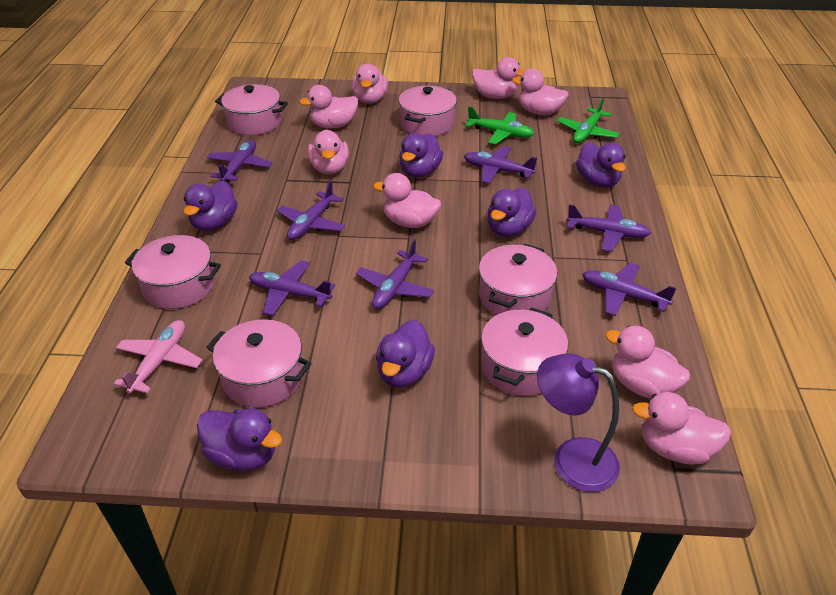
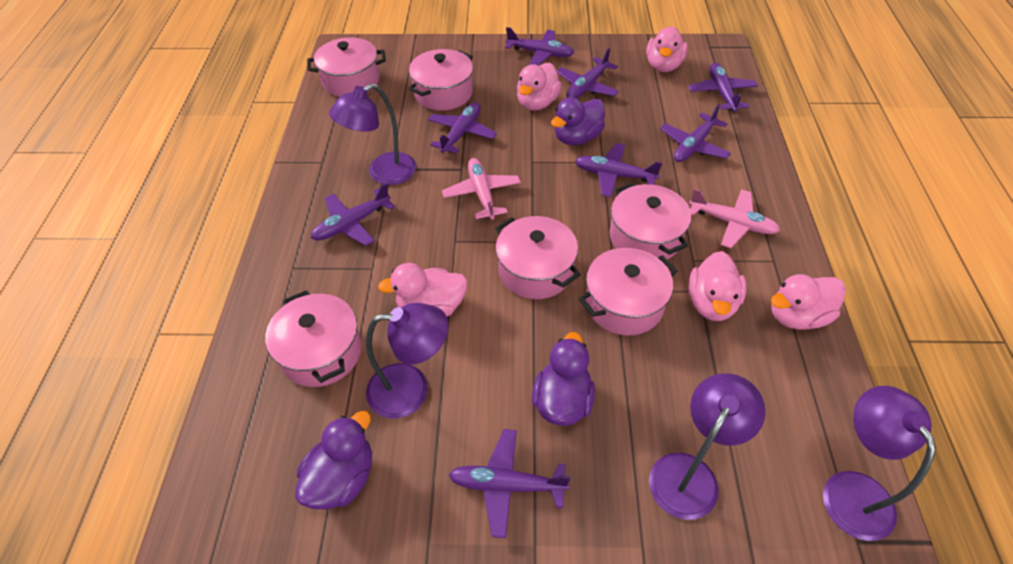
green plane: 2 -> 0
pink duck: 8 -> 5
pink plane: 1 -> 2
purple duck: 6 -> 3
purple lamp: 1 -> 4
purple plane: 7 -> 8

